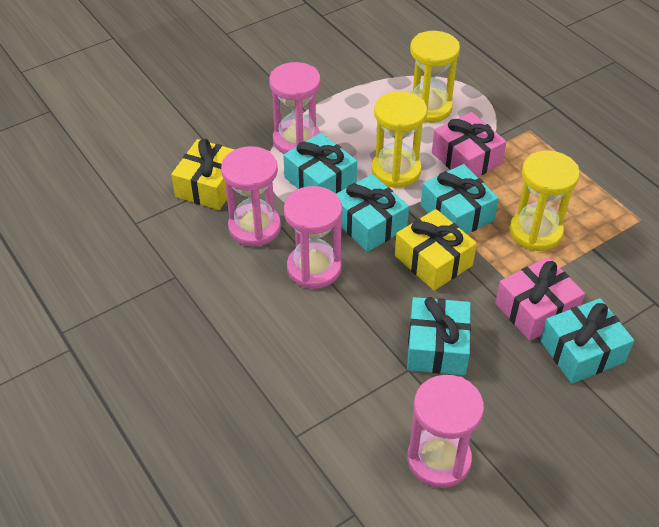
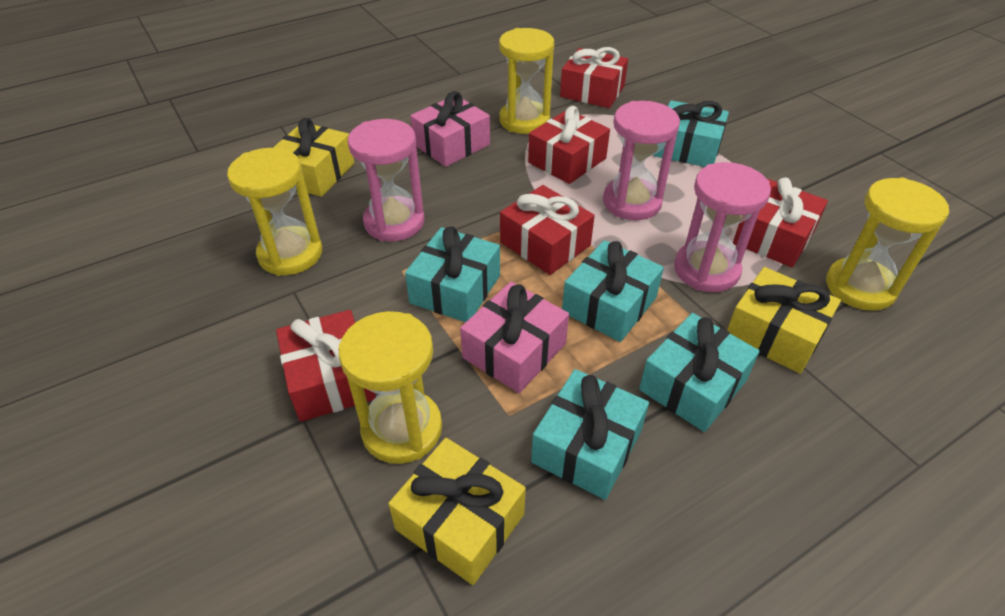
pink hourglass: 4 -> 3
red gift: 0 -> 5
yellow gift: 2 -> 3
yellow hourglass: 3 -> 4

